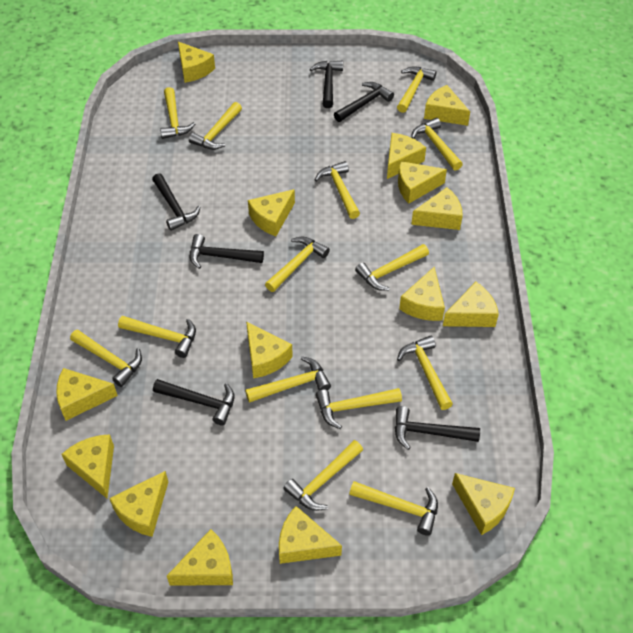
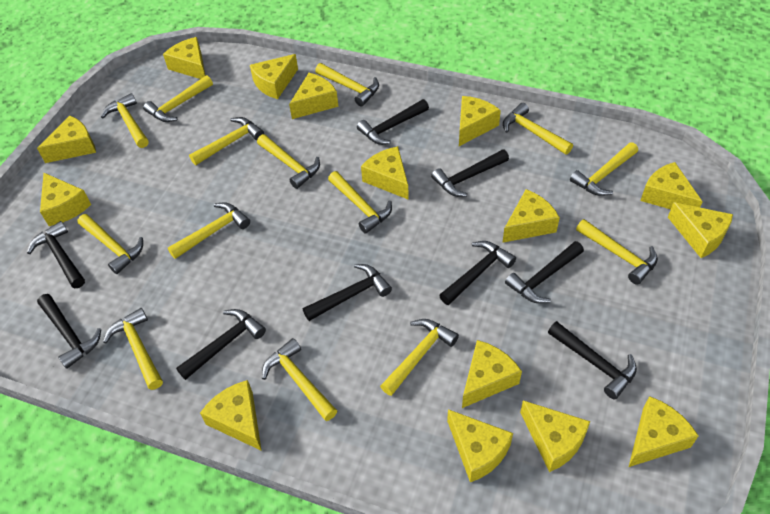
black hammer: 6 -> 9

